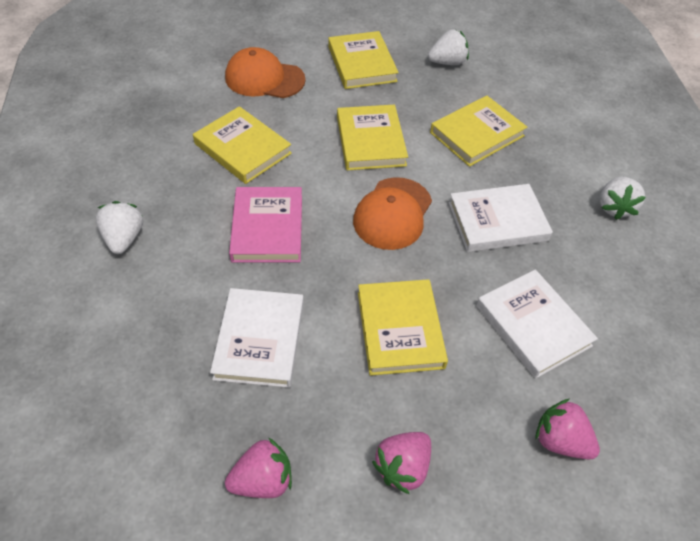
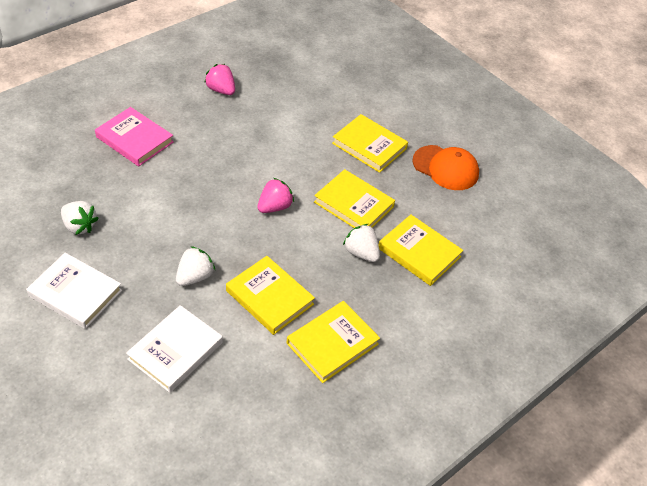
orange cap: 2 -> 1
pink strawberry: 3 -> 2
white book: 3 -> 2

